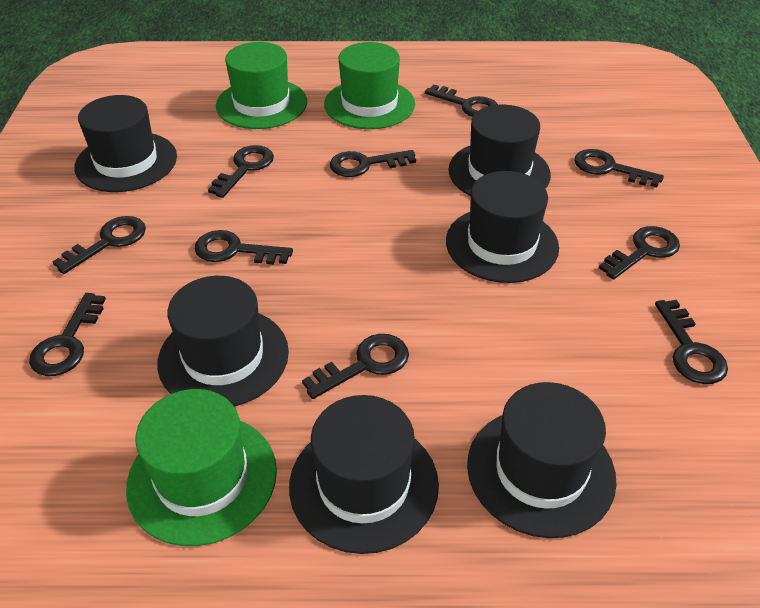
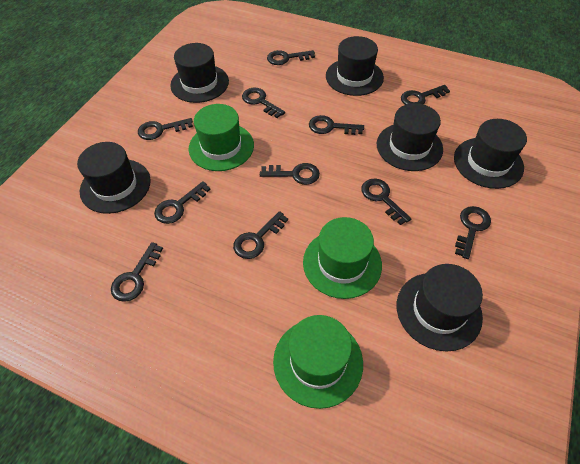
black key: 10 -> 11

